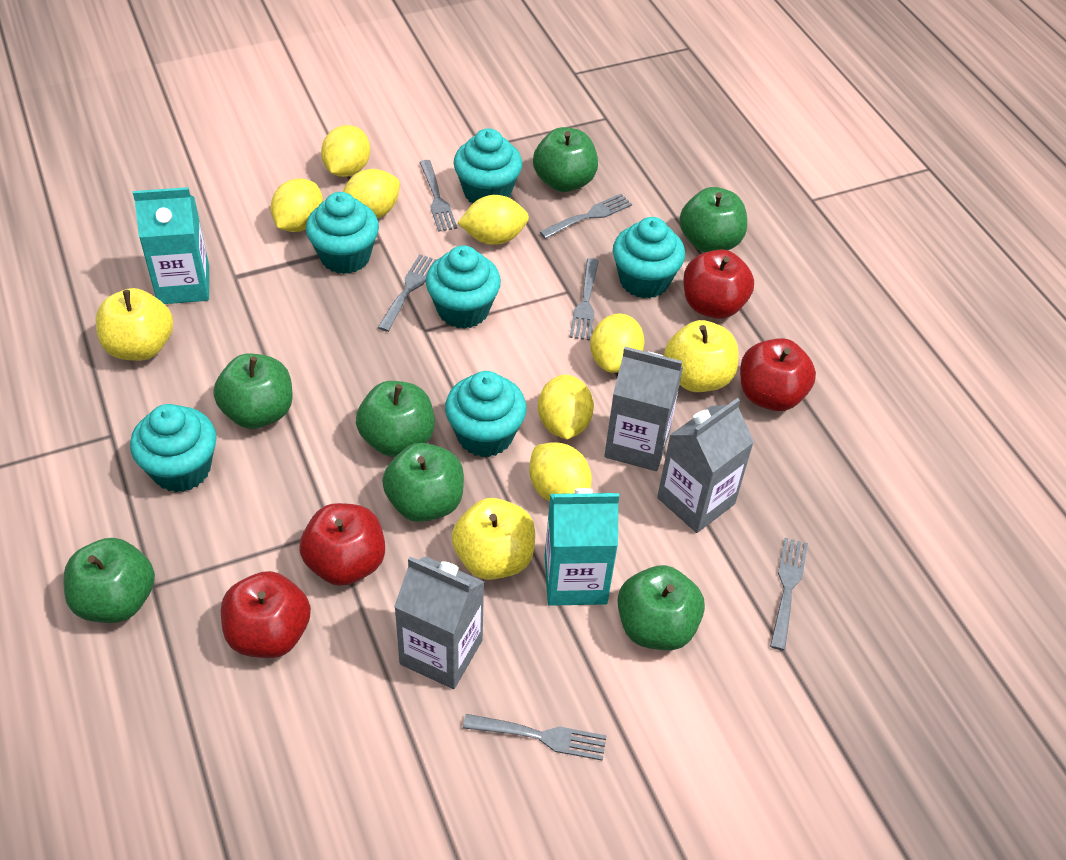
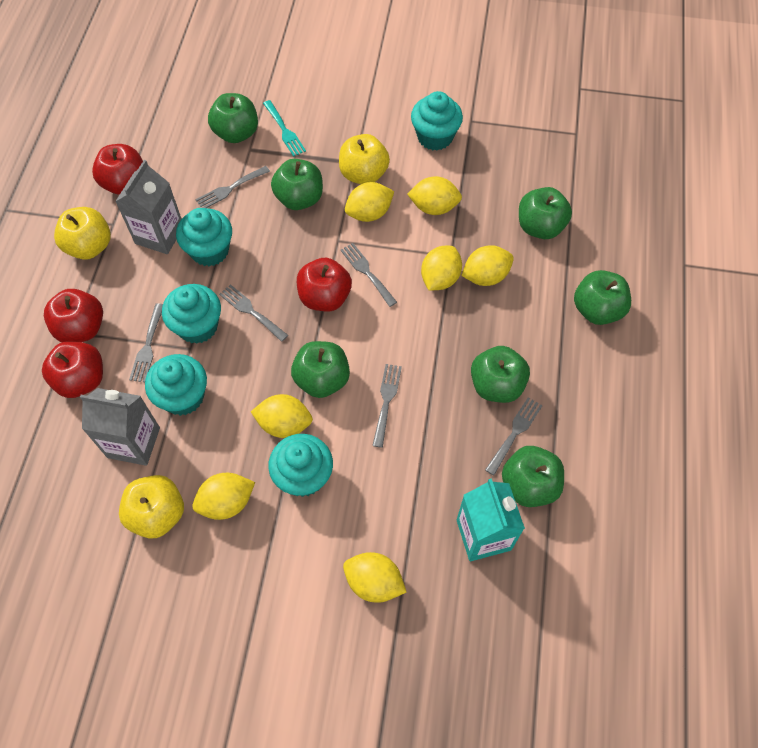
grey carton: 3 -> 2
turquoise carton: 2 -> 1
turquoise cupcake: 6 -> 5
turquoise fork: 0 -> 1

